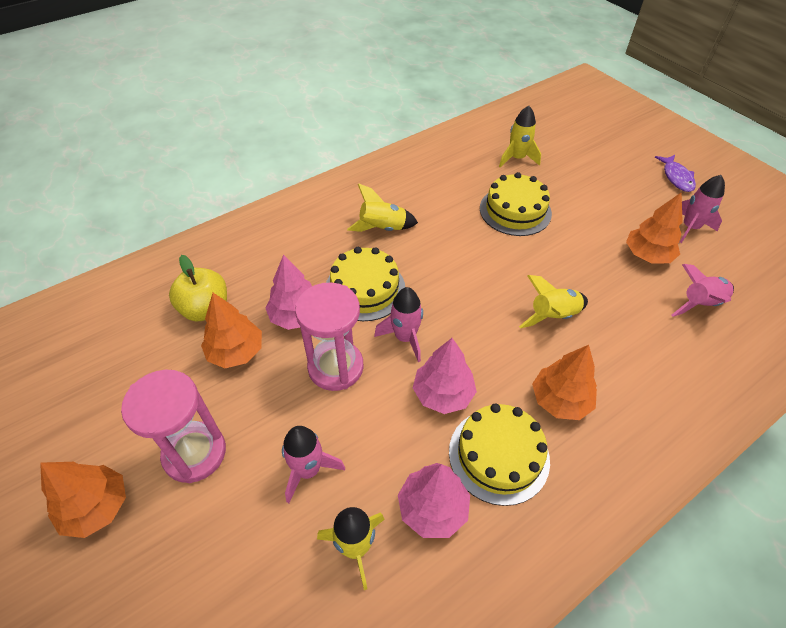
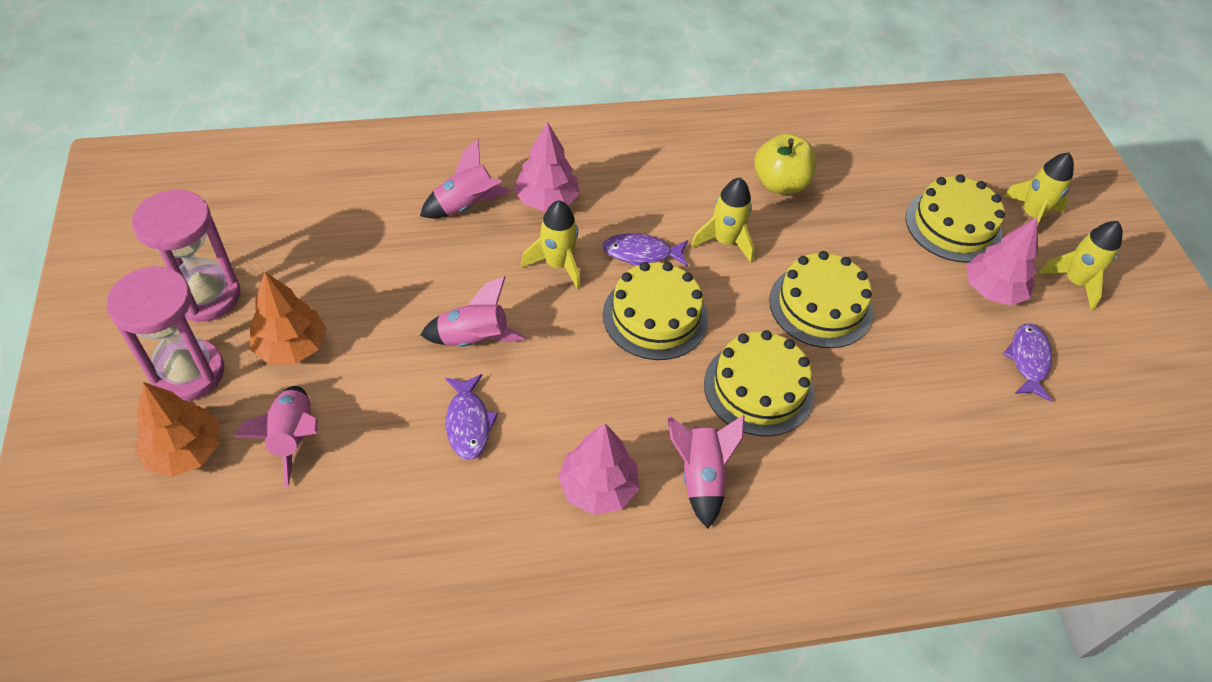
orange tree: 4 -> 2
purple fish: 1 -> 3
yellow cake: 3 -> 4

